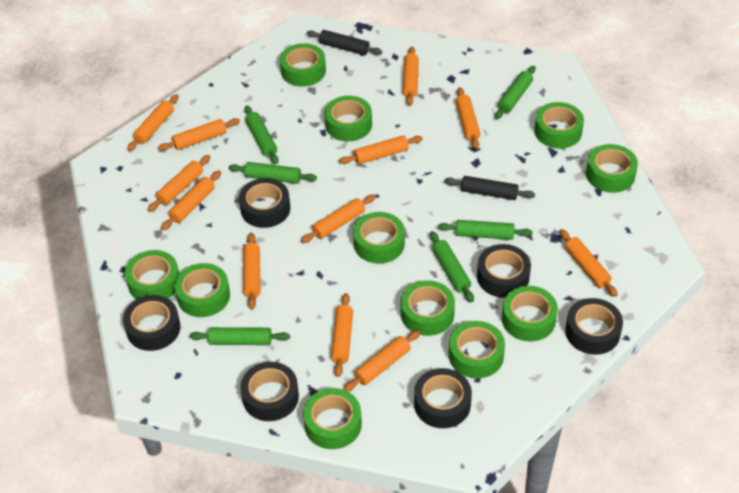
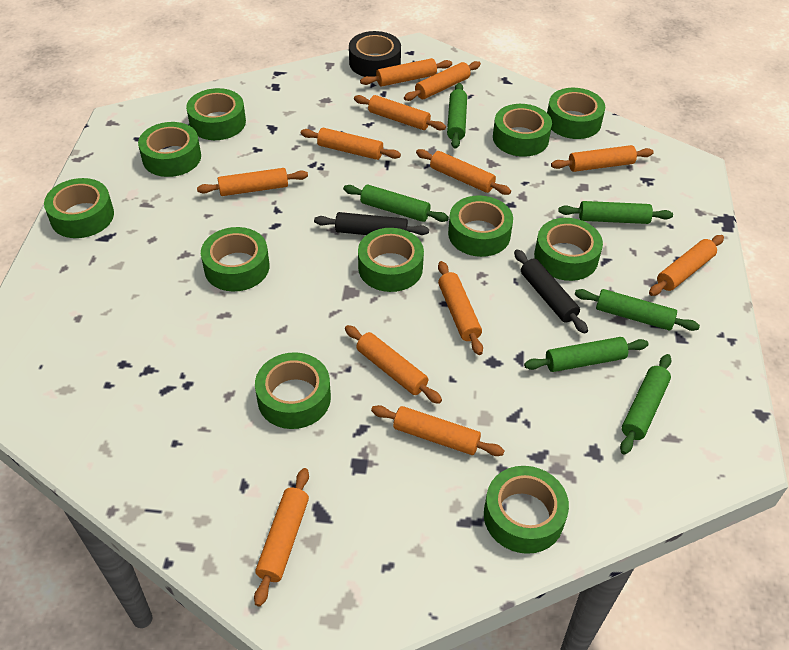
black tape: 6 -> 1

